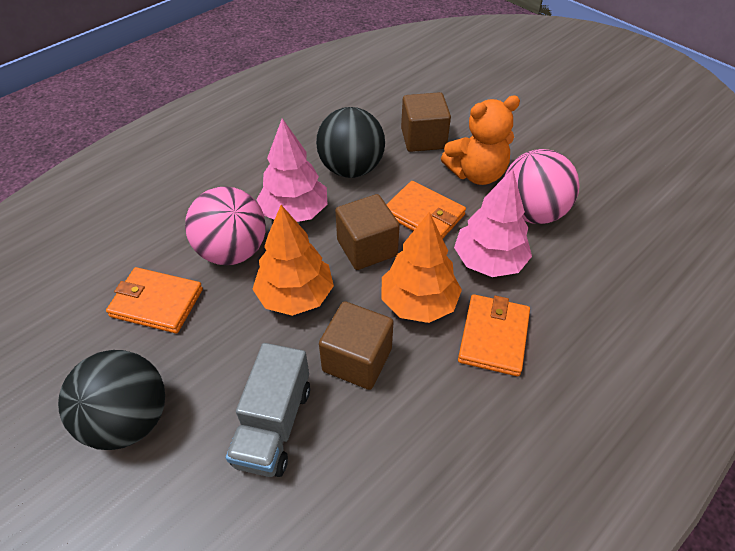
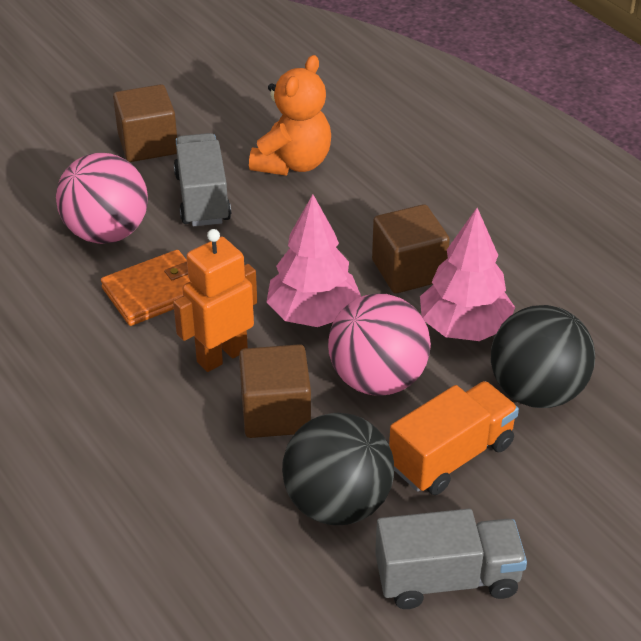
grey truck: 1 -> 2
orange robot: 0 -> 1
orange tree: 2 -> 0
orange truck: 0 -> 1
orange wallet: 3 -> 1

